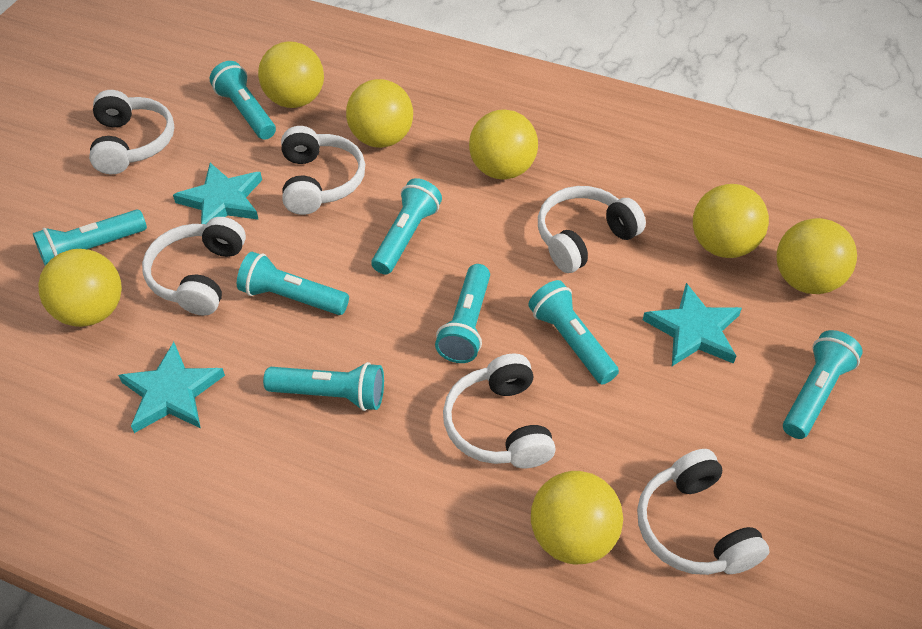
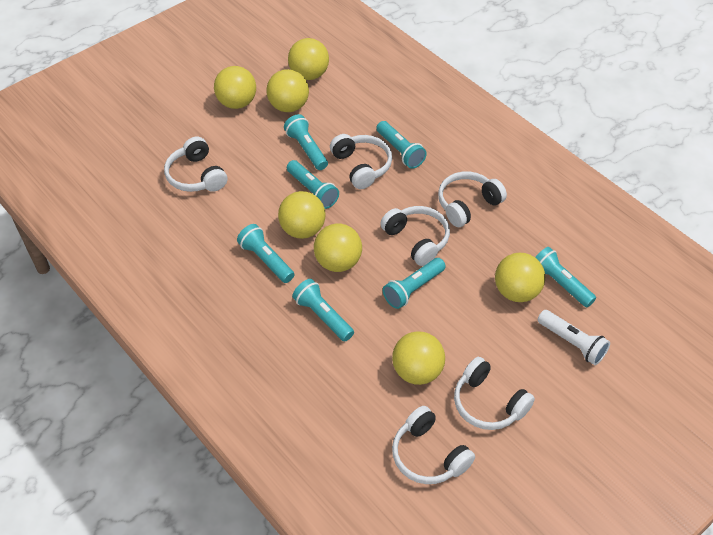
turquoise flashlight: 8 -> 7
turquoise star: 3 -> 0
white flashlight: 0 -> 1

